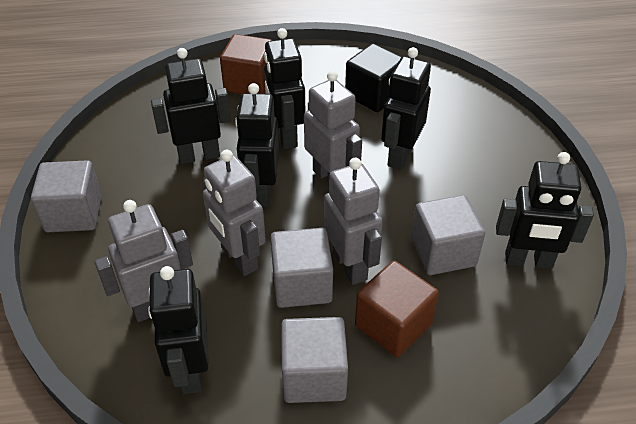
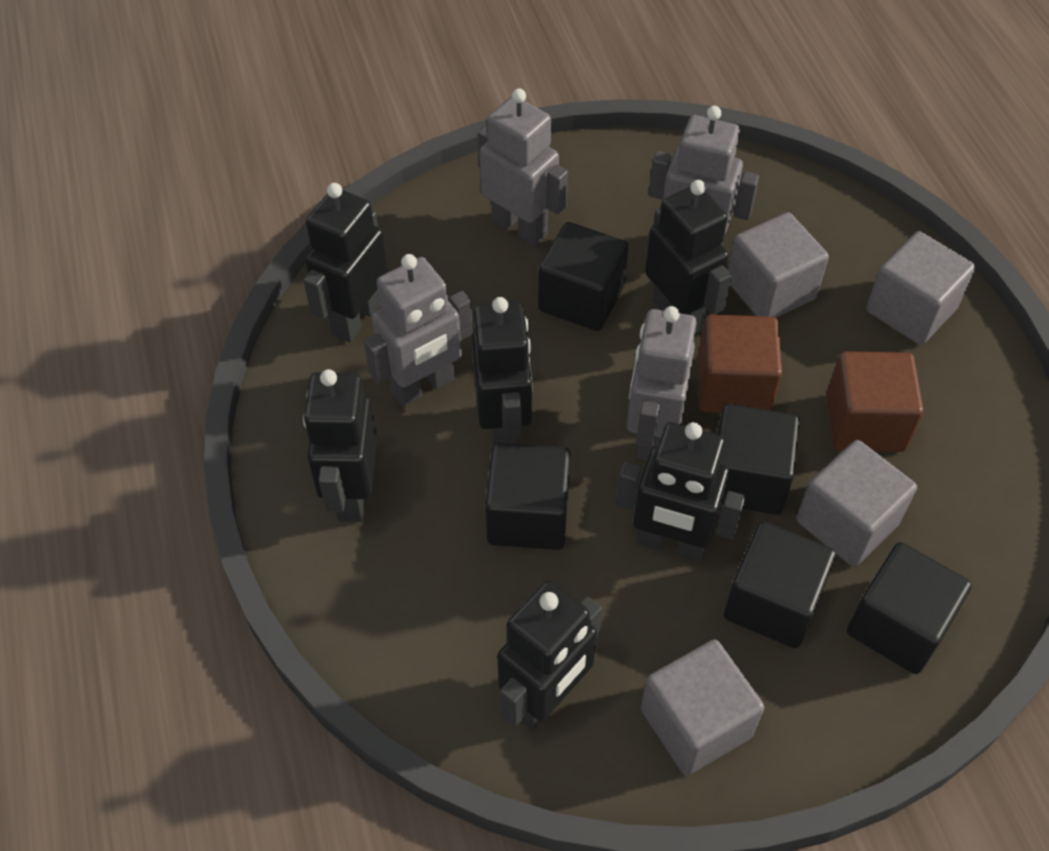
black cube: 1 -> 5

